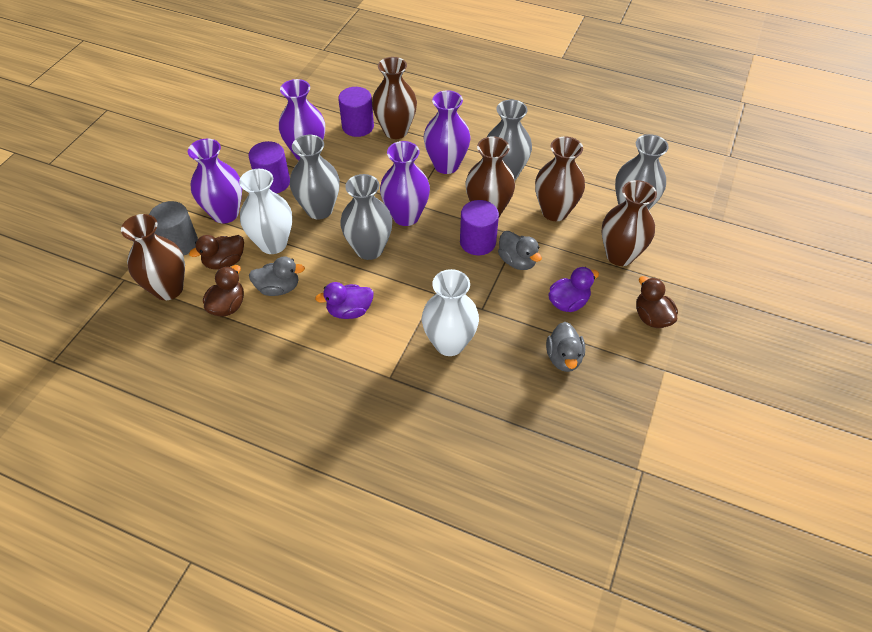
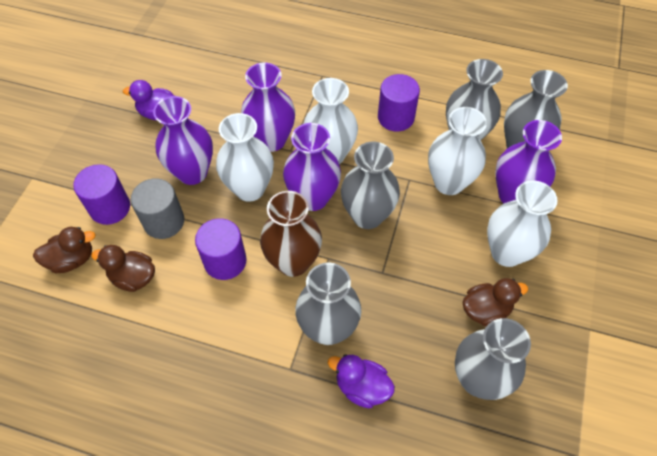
brown vase: 5 -> 1
grey duck: 3 -> 0
grey vase: 4 -> 5
white vase: 2 -> 4

